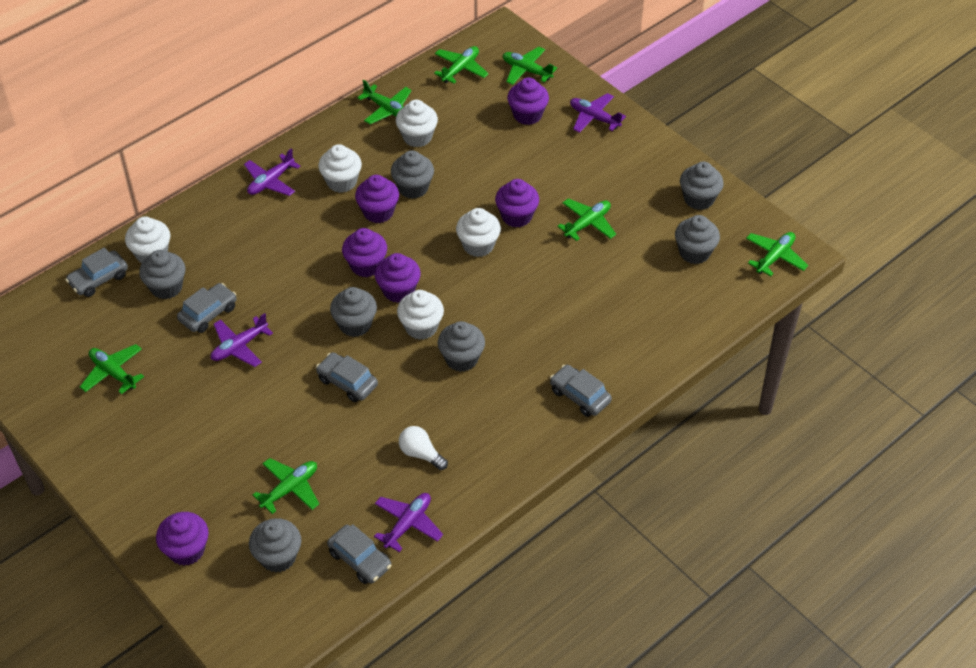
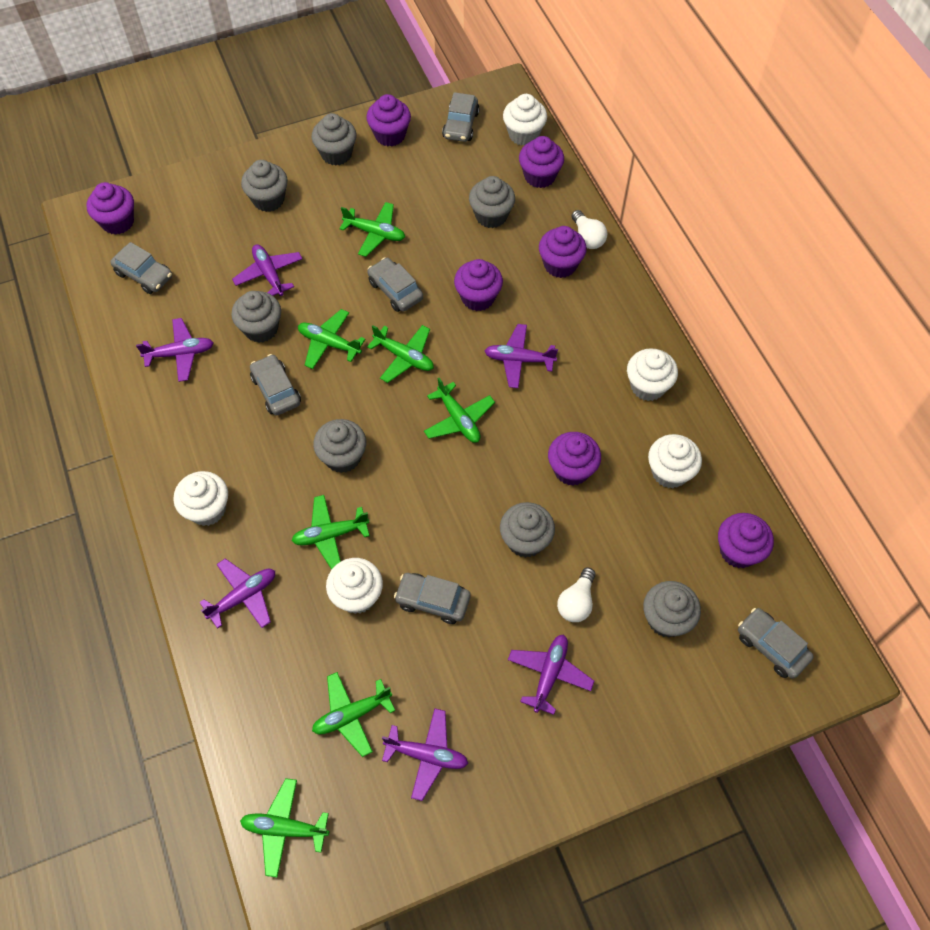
grey car: 5 -> 6
purple cupcake: 6 -> 7
purple plane: 4 -> 6
white light bulb: 1 -> 2

